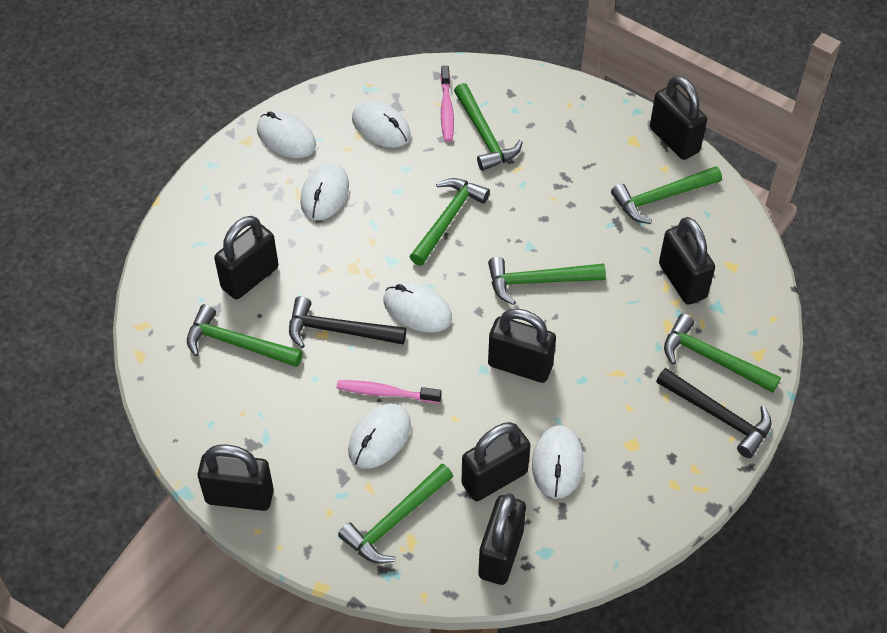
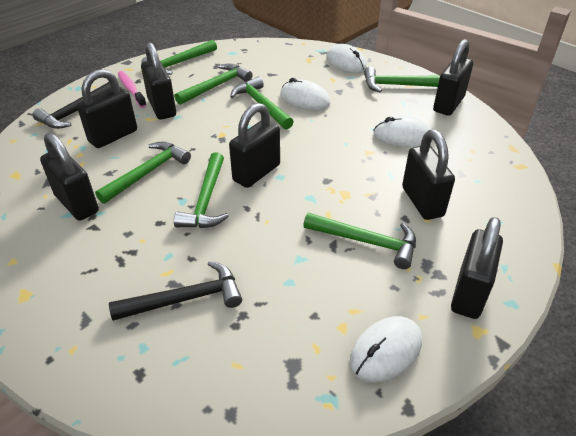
pink toothbrush: 2 -> 1
white mouse: 6 -> 4

